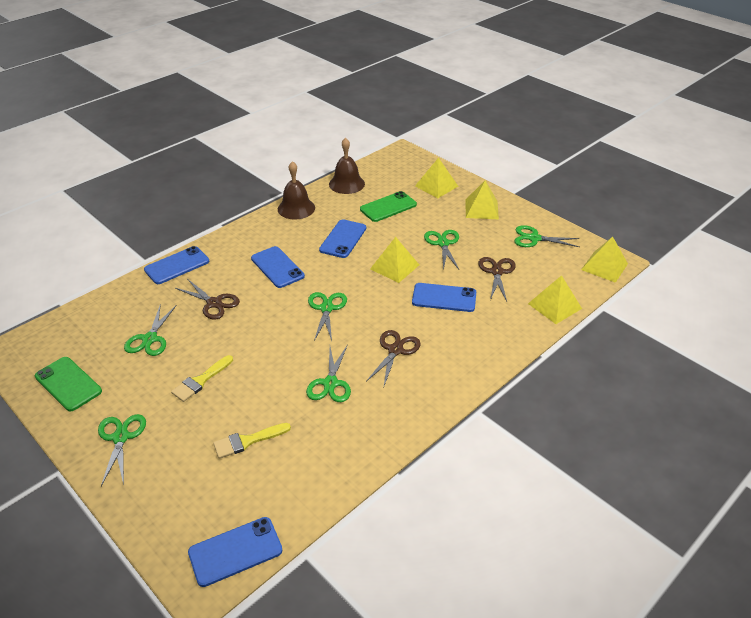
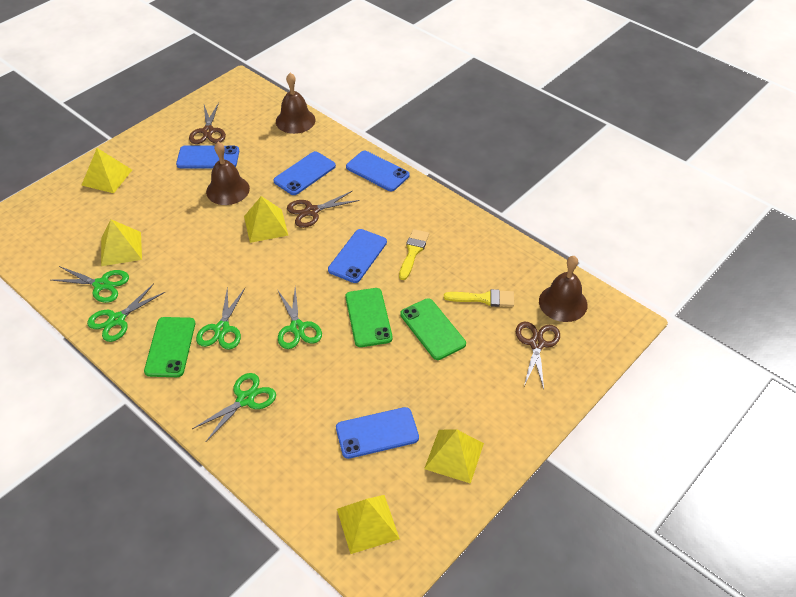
brown bell: 2 -> 3
green phone: 2 -> 3
green scissors: 6 -> 5

